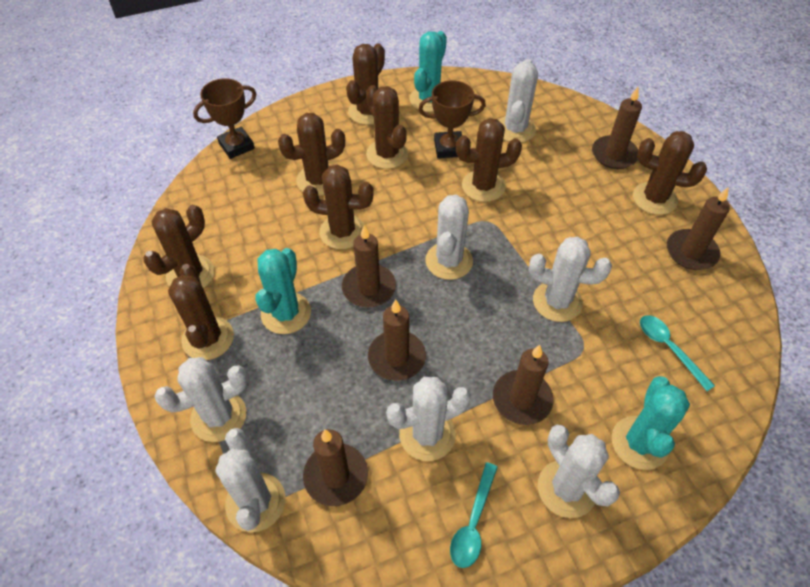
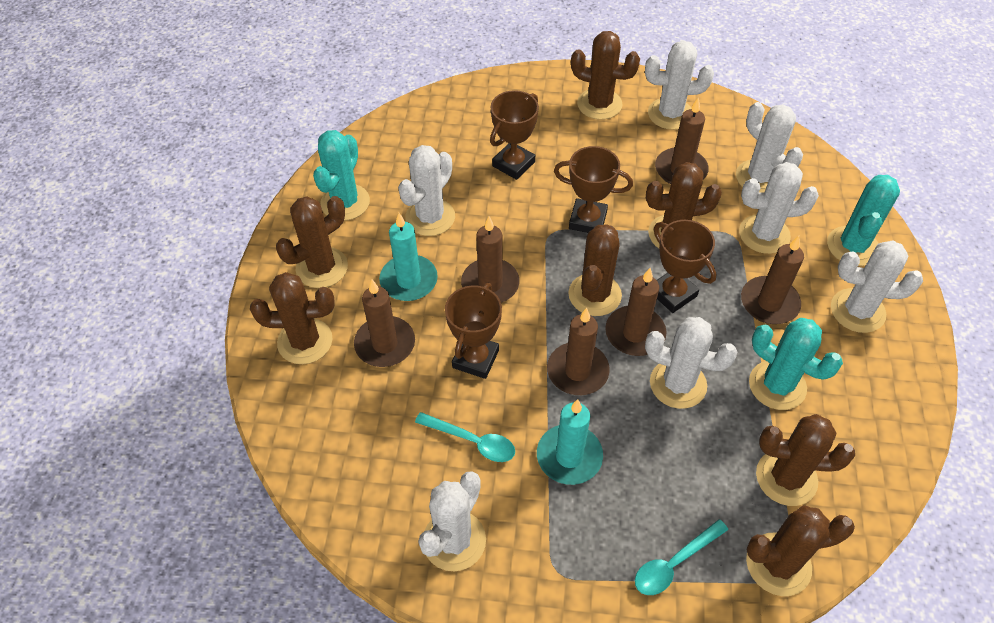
brown cactus: 8 -> 7
brown trophy: 2 -> 4
turquoise candle: 0 -> 2

